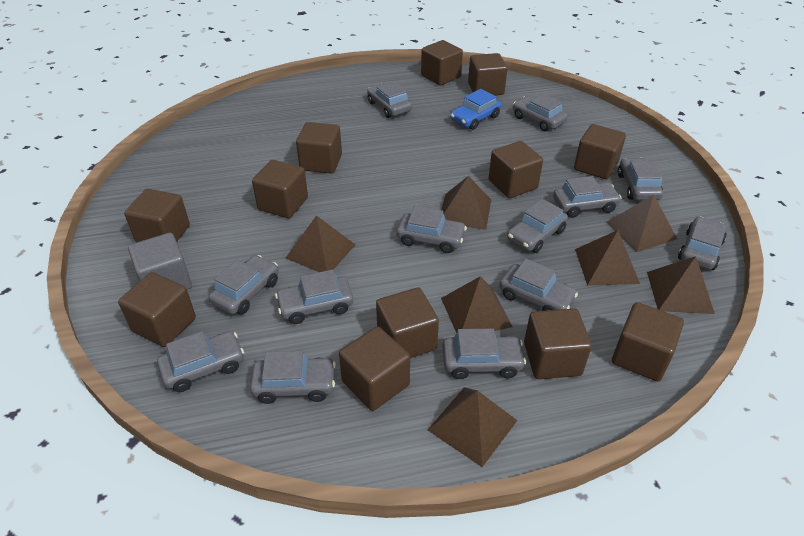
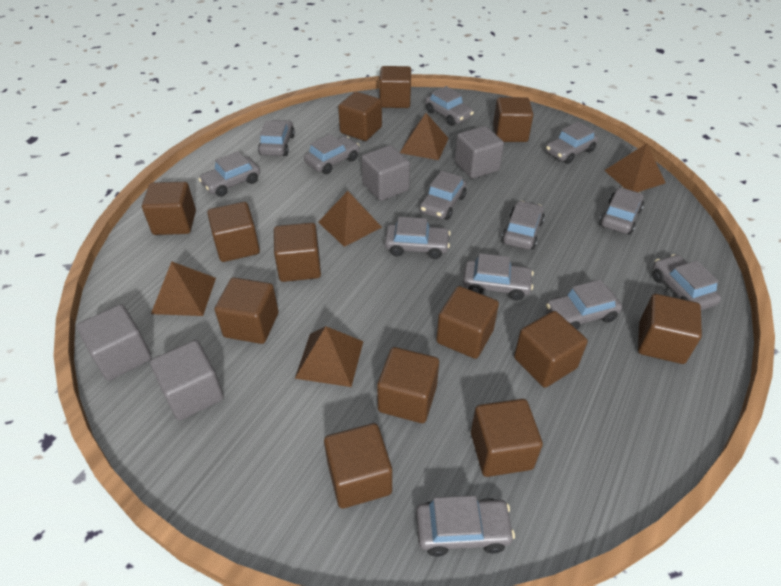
blue car: 1 -> 0
brown cube: 12 -> 13
brown pyramid: 7 -> 5
grey cube: 1 -> 4

